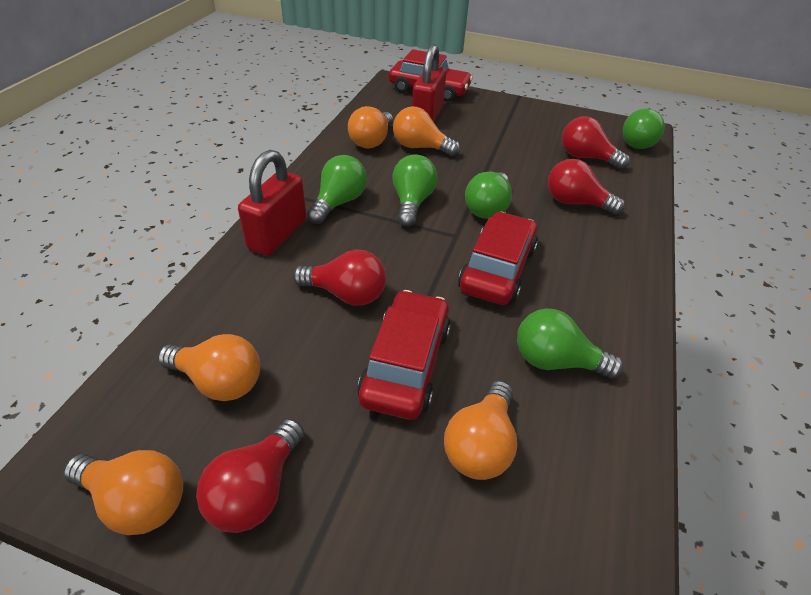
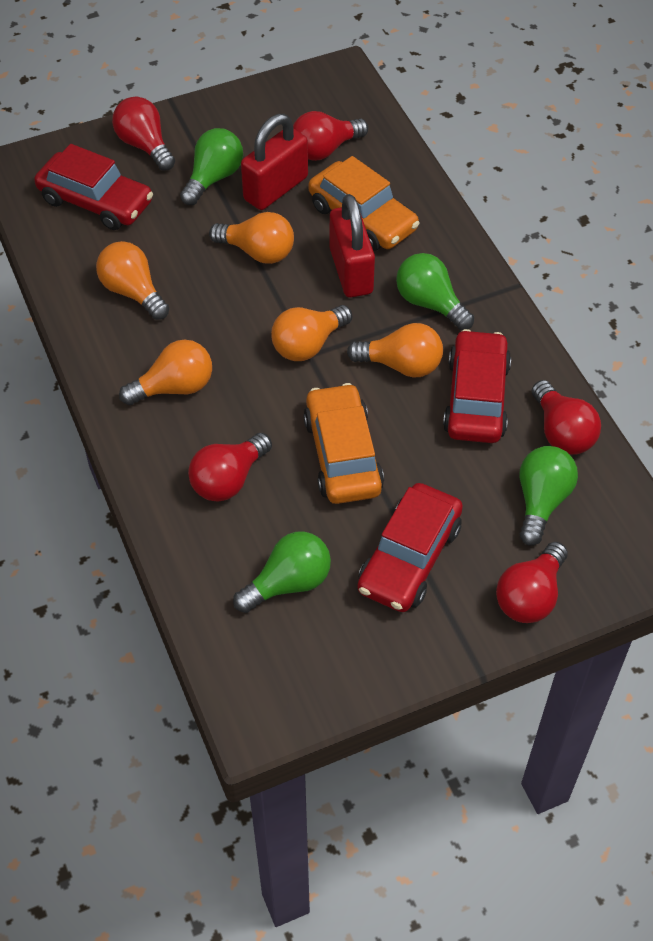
green light bulb: 5 -> 4
orange car: 0 -> 2
red light bulb: 4 -> 5

